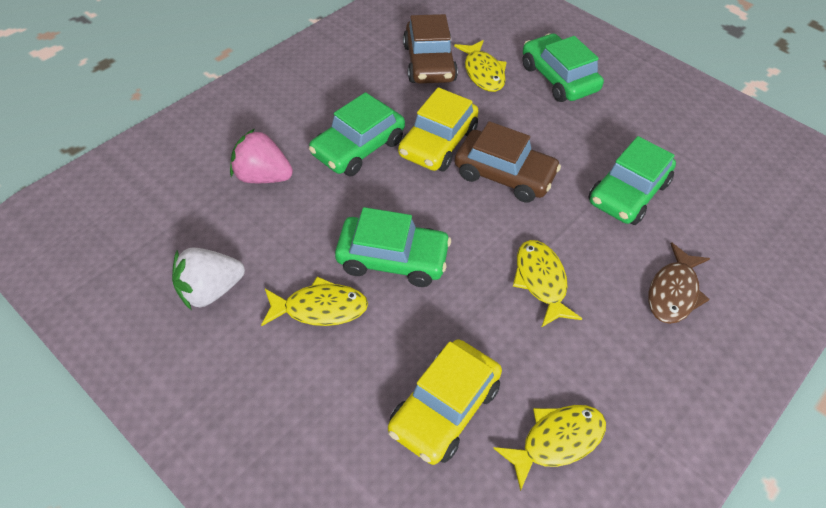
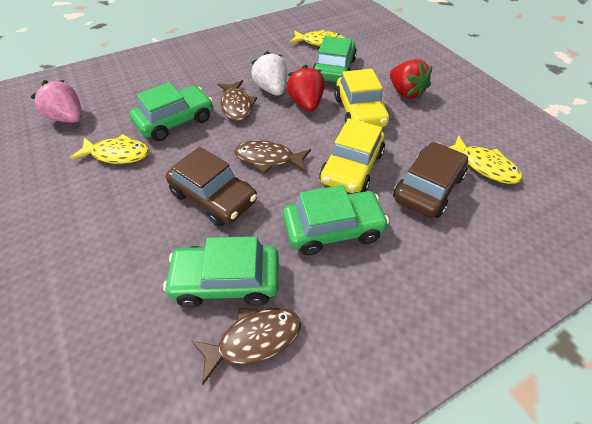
brown fish: 1 -> 3
red strawberry: 0 -> 2
yellow fish: 4 -> 3

